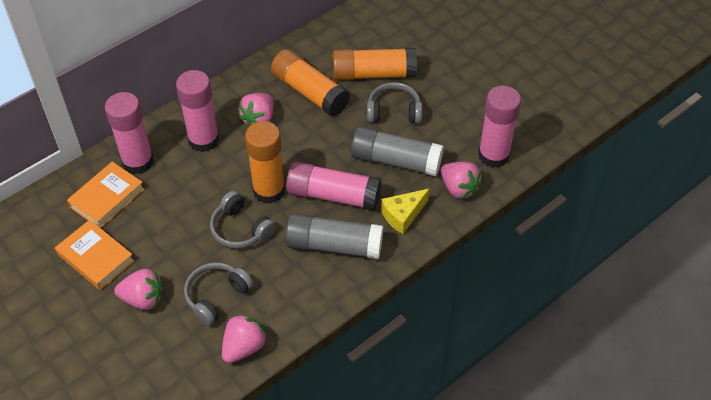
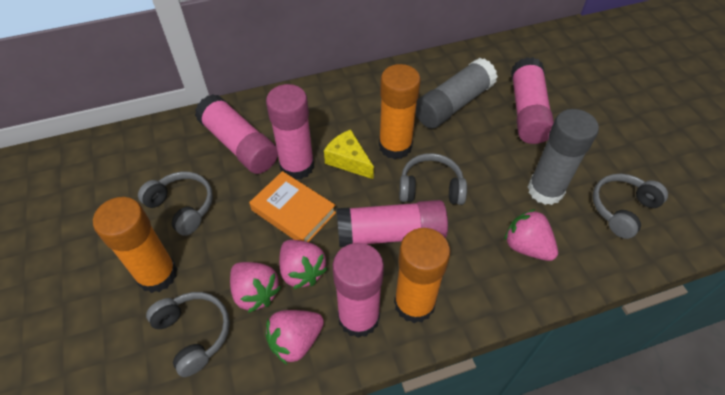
grey headphones: 3 -> 4
orange book: 2 -> 1
pink glue stick: 4 -> 5

